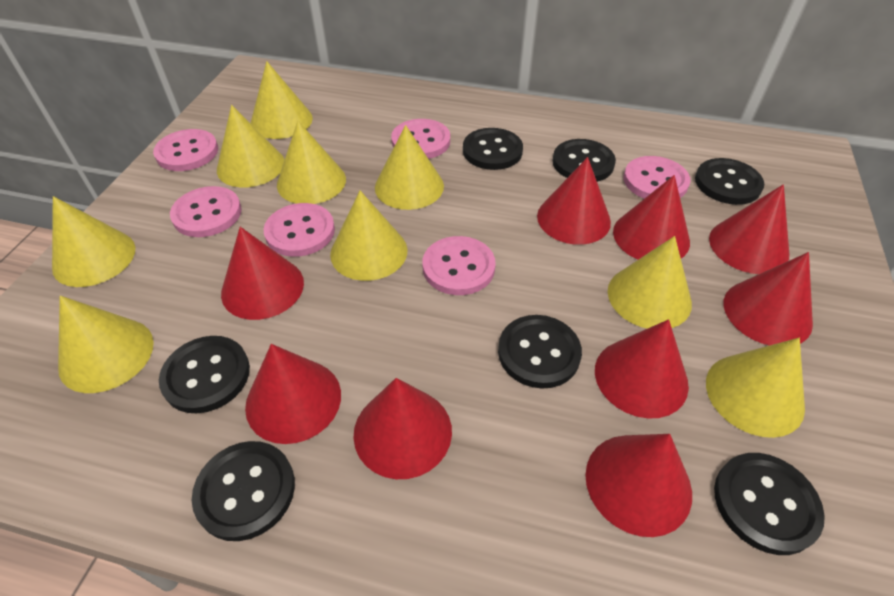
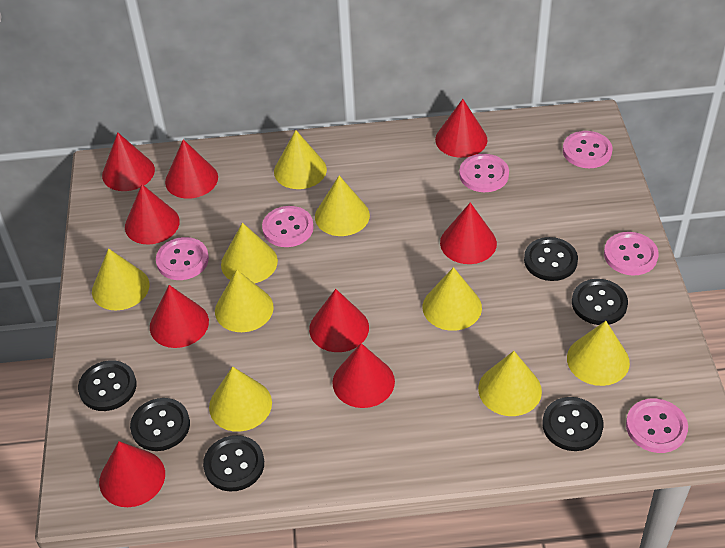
black button: 7 -> 6

